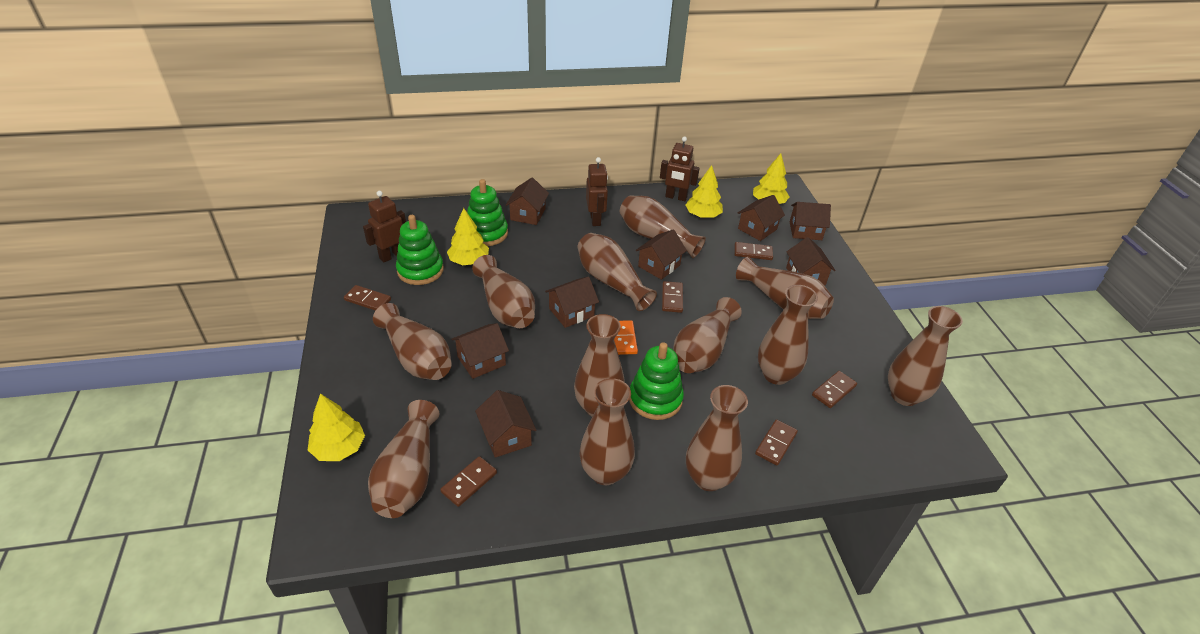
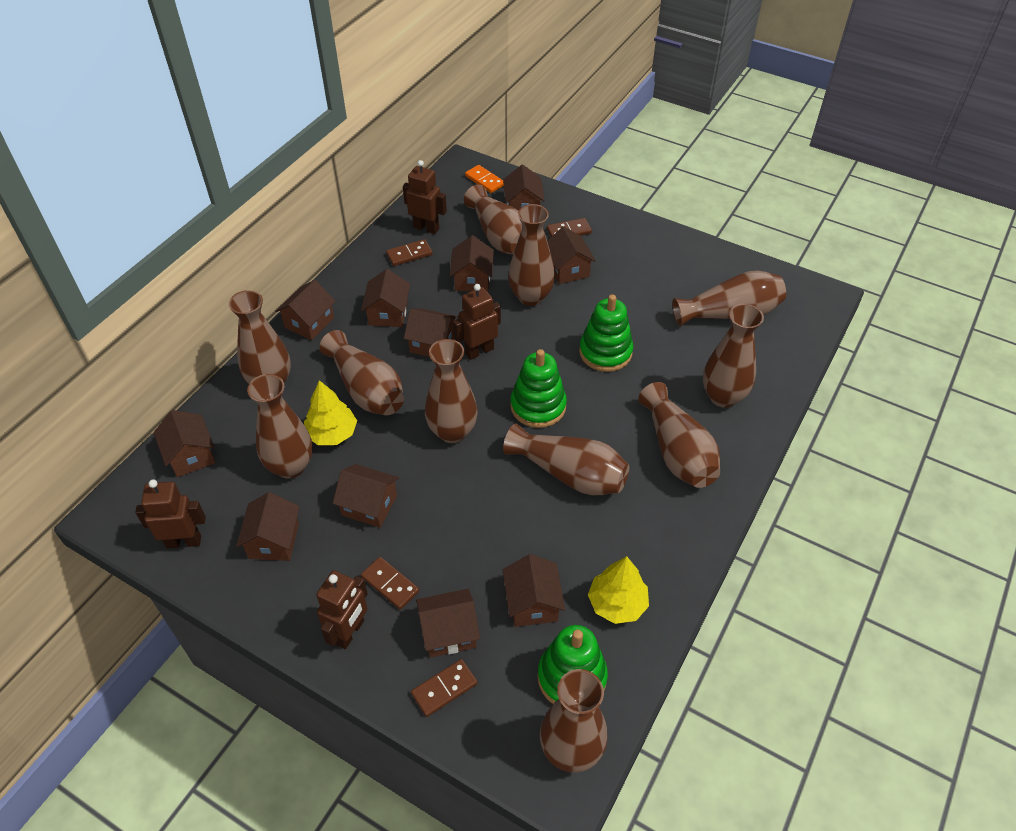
brown domino: 6 -> 4
brown house: 8 -> 11
brown robot: 3 -> 4
brown vase: 12 -> 11
yellow tree: 4 -> 2

